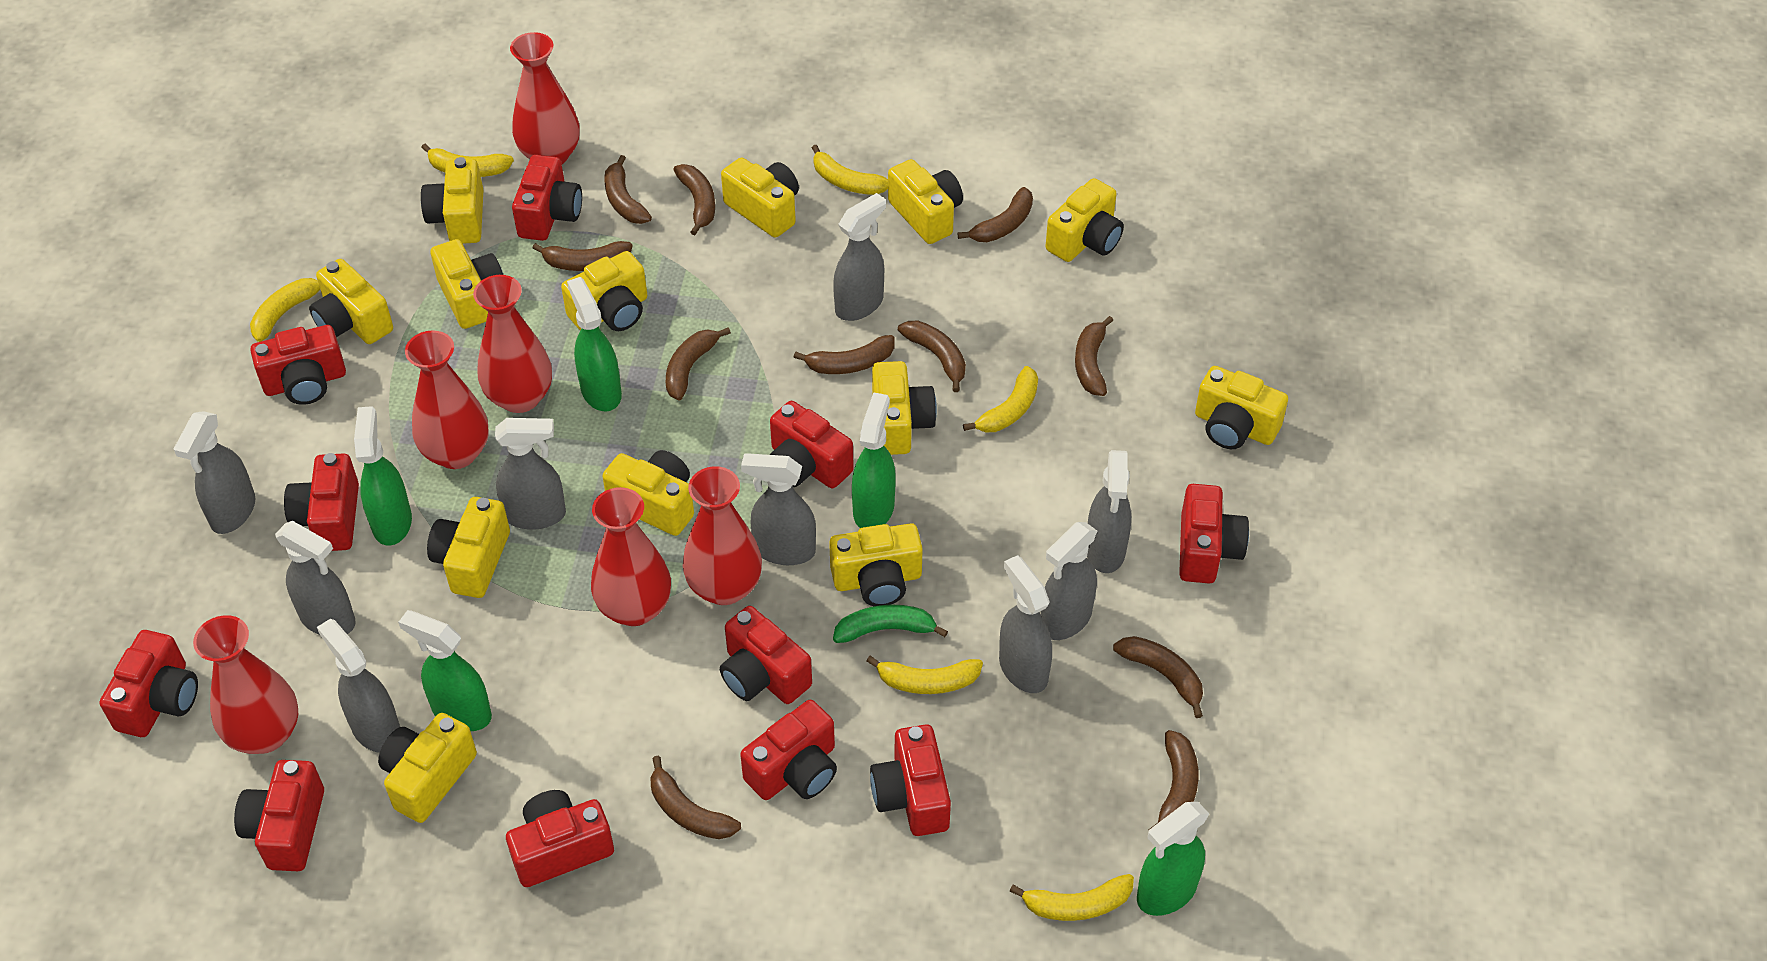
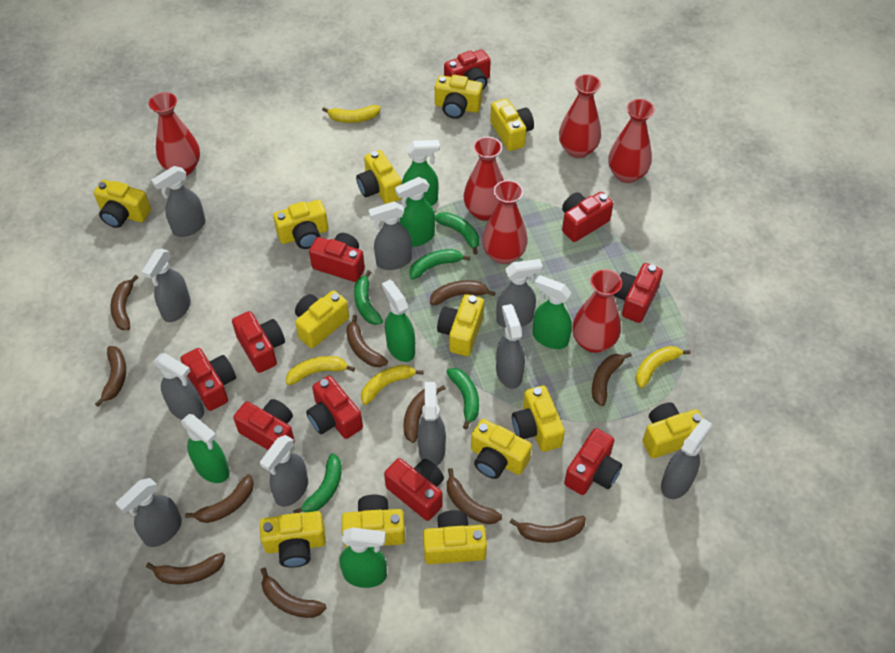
green banana: 1 -> 5
green spray bottle: 5 -> 6
grey spray bottle: 9 -> 10
red camera: 11 -> 10
yellow banana: 6 -> 4

